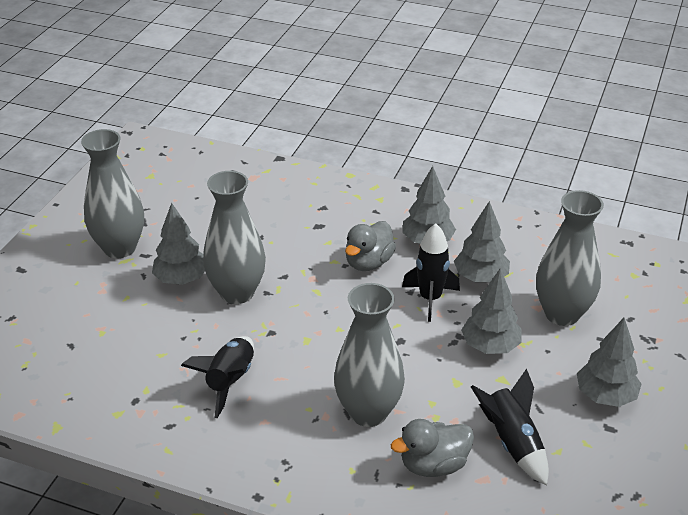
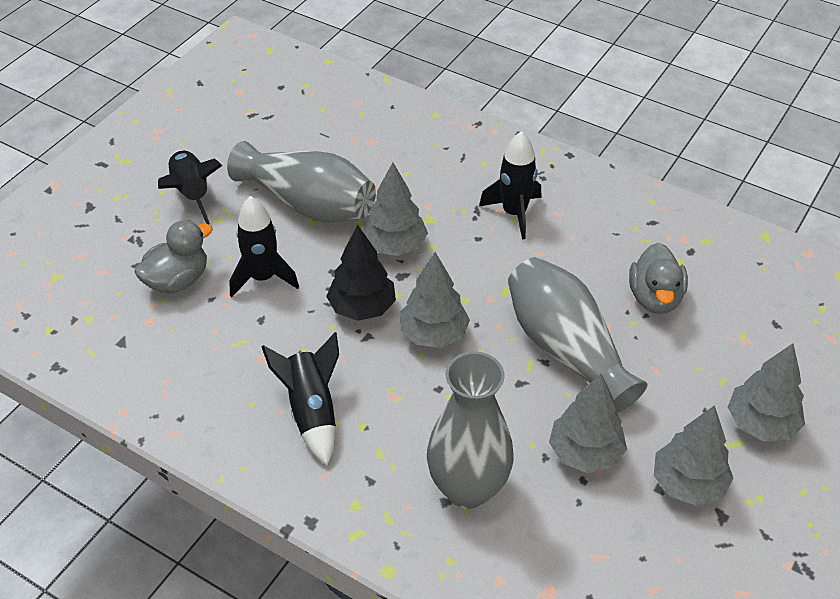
black rocket: 3 -> 4
black tree: 0 -> 1
grey vase: 4 -> 3

